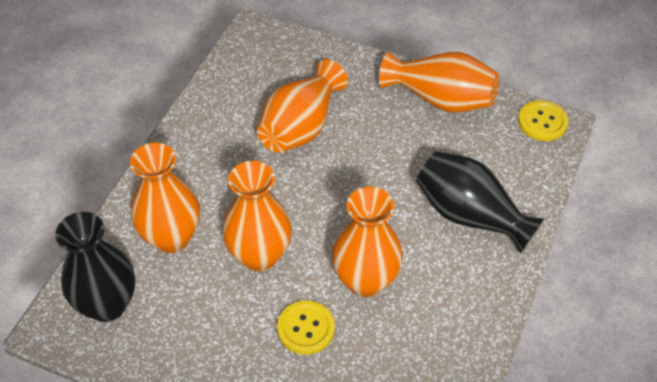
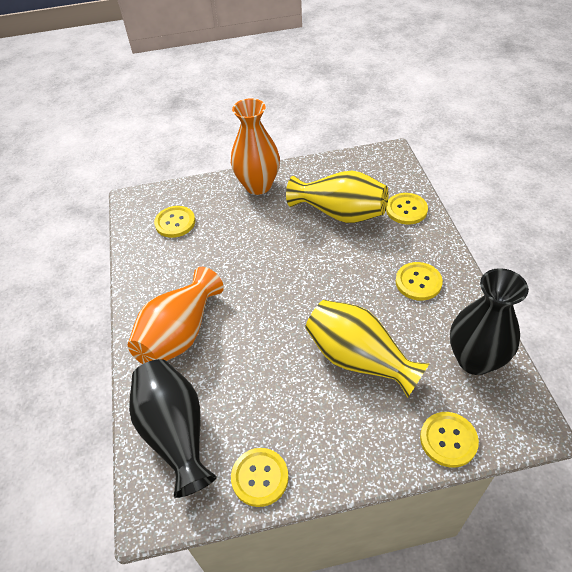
orange vase: 5 -> 2
yellow button: 2 -> 5
yellow vase: 0 -> 2

